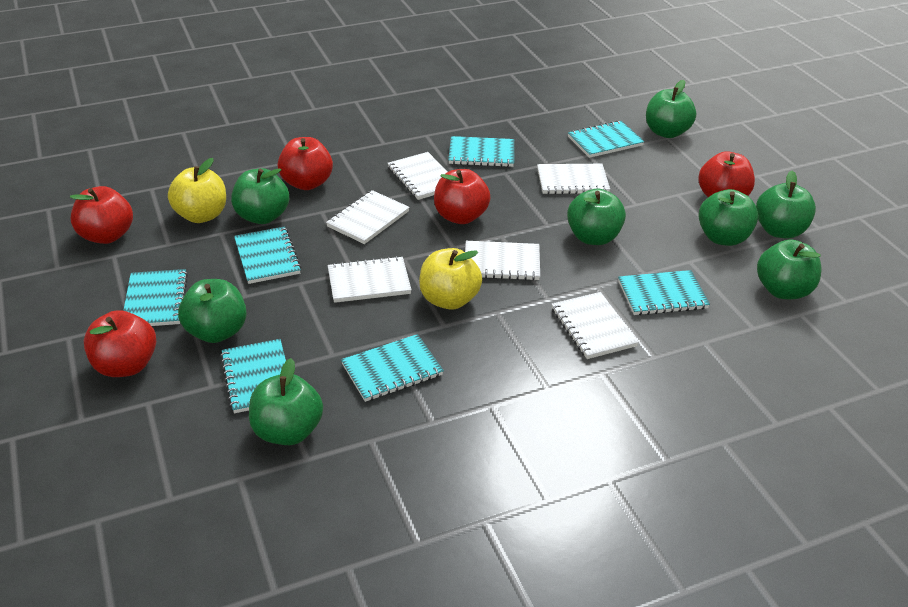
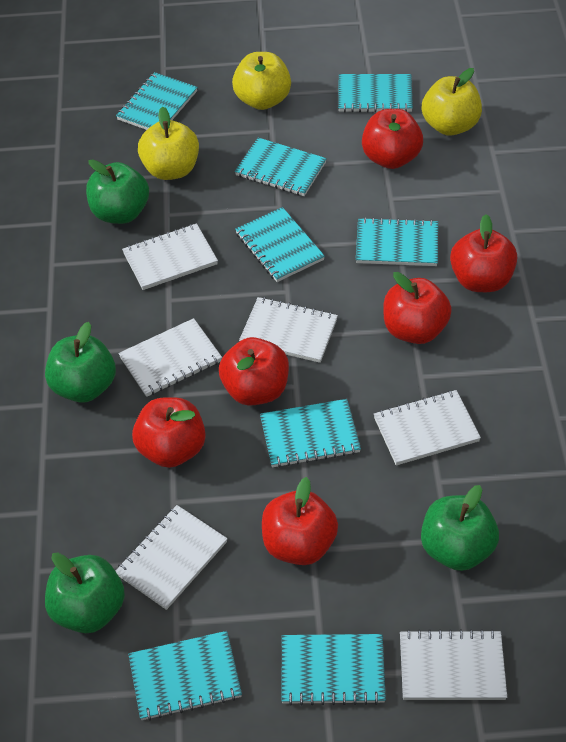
green apple: 8 -> 4
red apple: 5 -> 6
turquoise notebook: 7 -> 8
yellow apple: 2 -> 3

